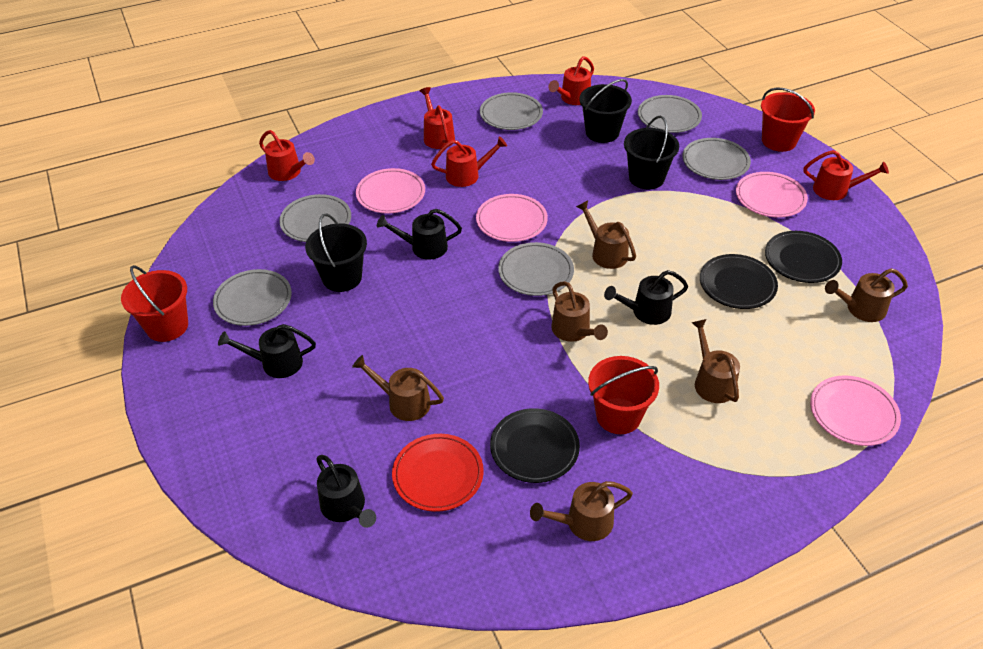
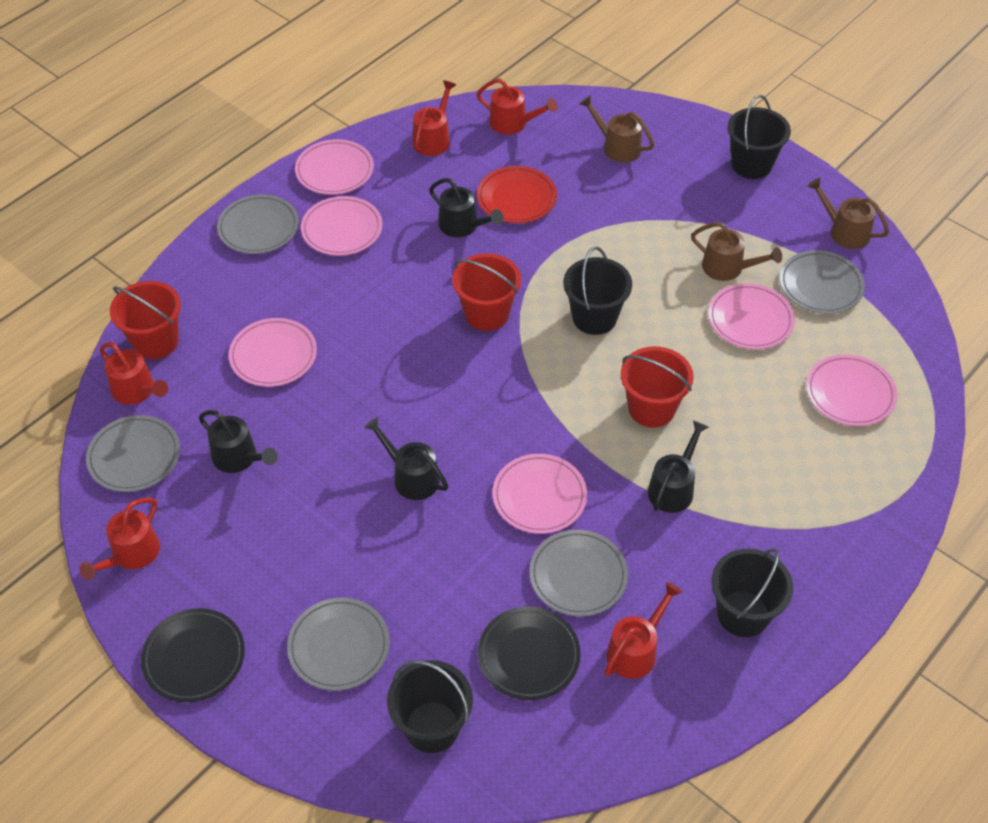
black bucket: 3 -> 4
black plate: 3 -> 2
brown watering can: 6 -> 3
grey plate: 6 -> 5
pink plate: 4 -> 6

